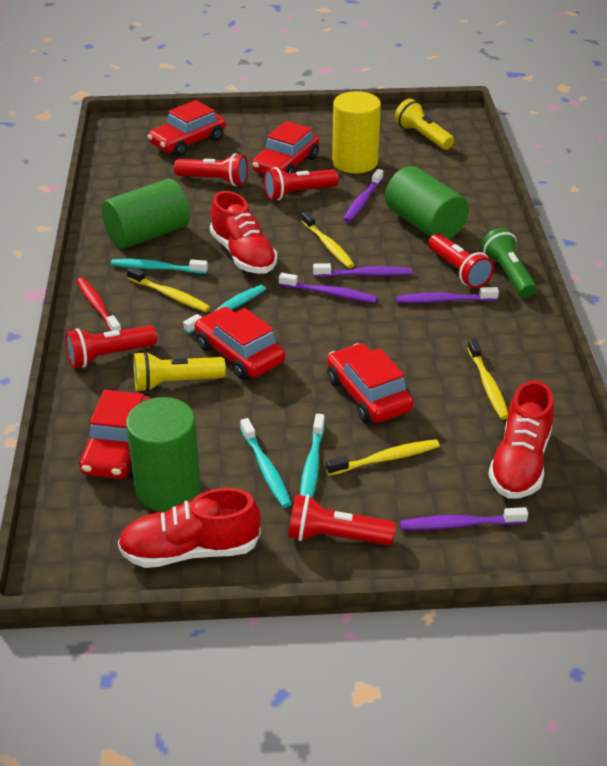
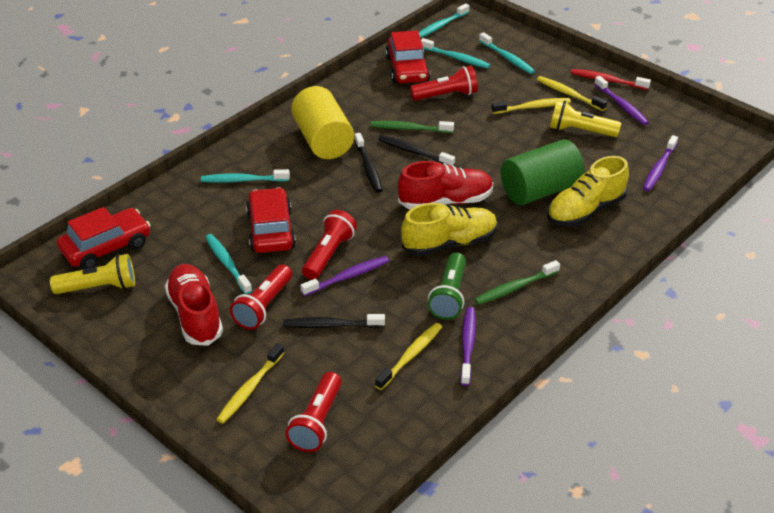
black toothbrush: 0 -> 3
green cylinder: 3 -> 1
green toothbrush: 0 -> 2
purple toothbrush: 5 -> 4
red car: 5 -> 3
red flashlight: 5 -> 4
red shoe: 3 -> 2
turquoise toothbrush: 4 -> 5
yellow shoe: 0 -> 2

